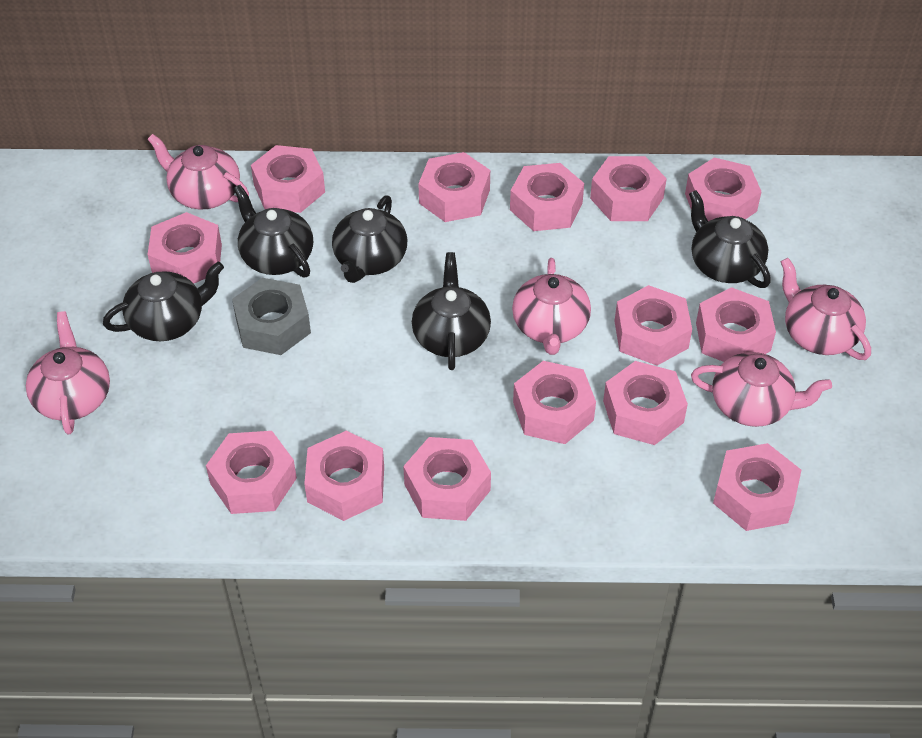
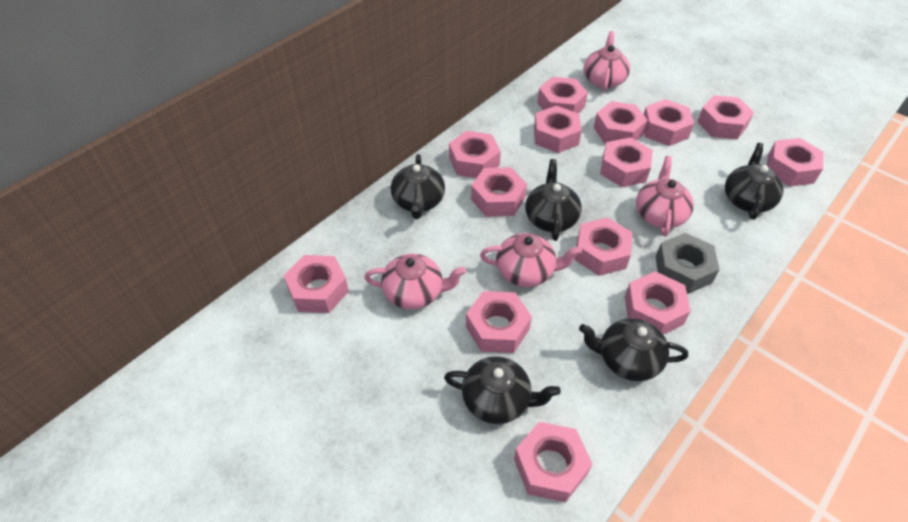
pink teapot: 5 -> 4

